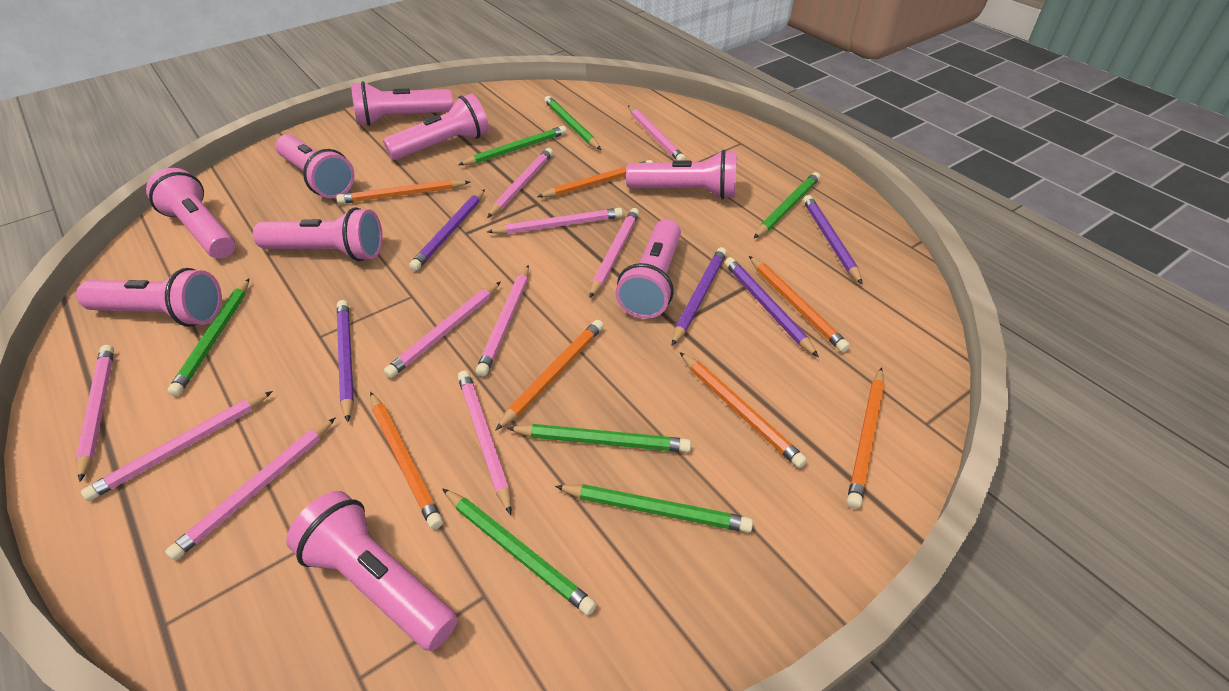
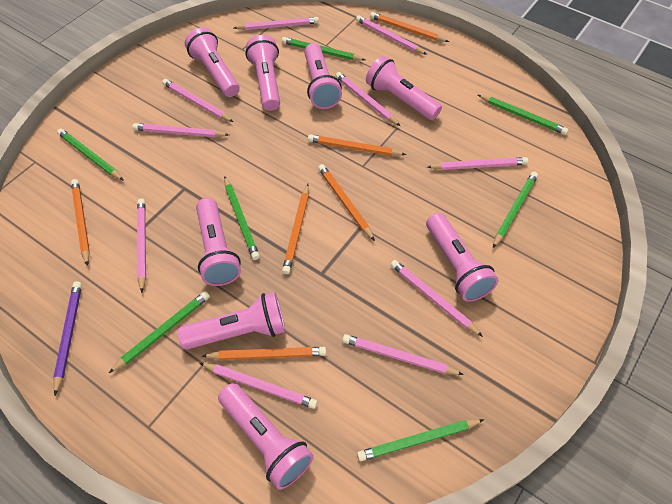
orange pencil: 7 -> 6
pink flashlight: 9 -> 8
purple pencil: 5 -> 1

